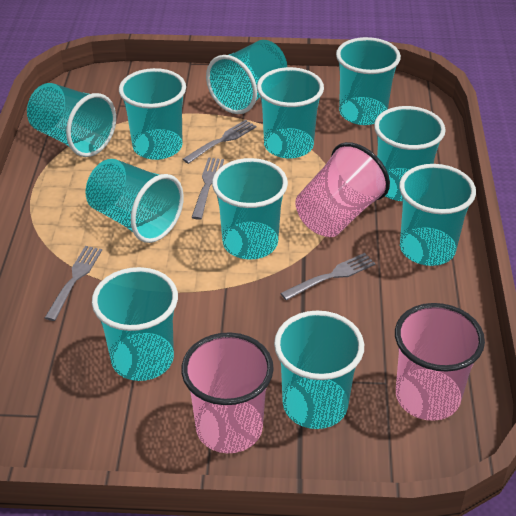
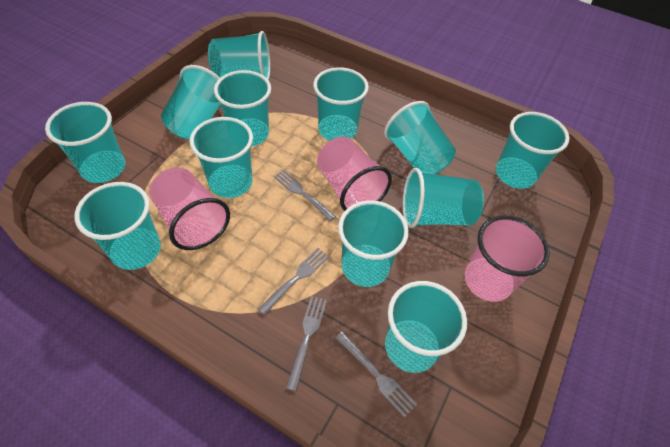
turquoise cup: 11 -> 12

